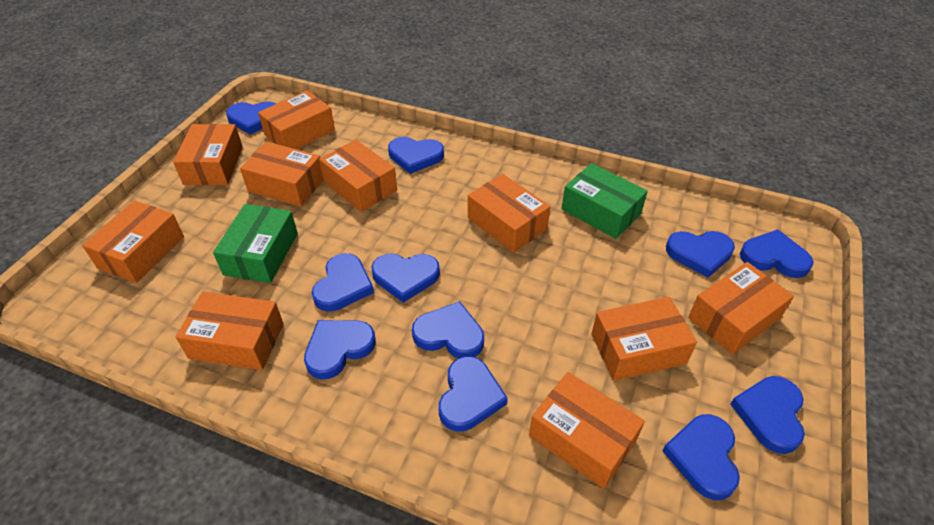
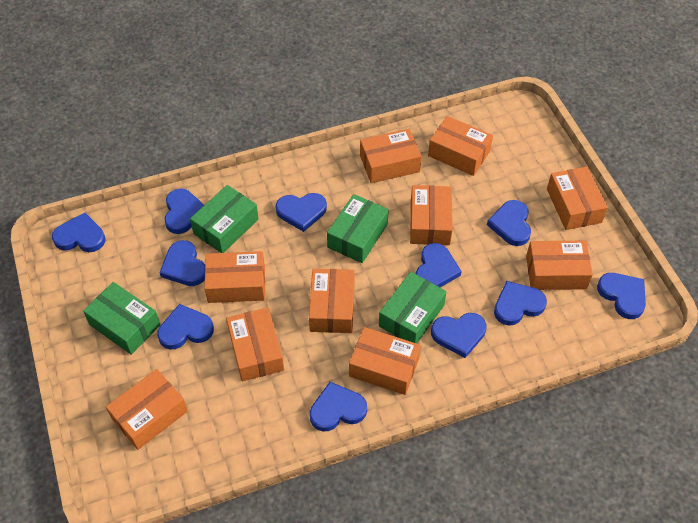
green box: 2 -> 4

